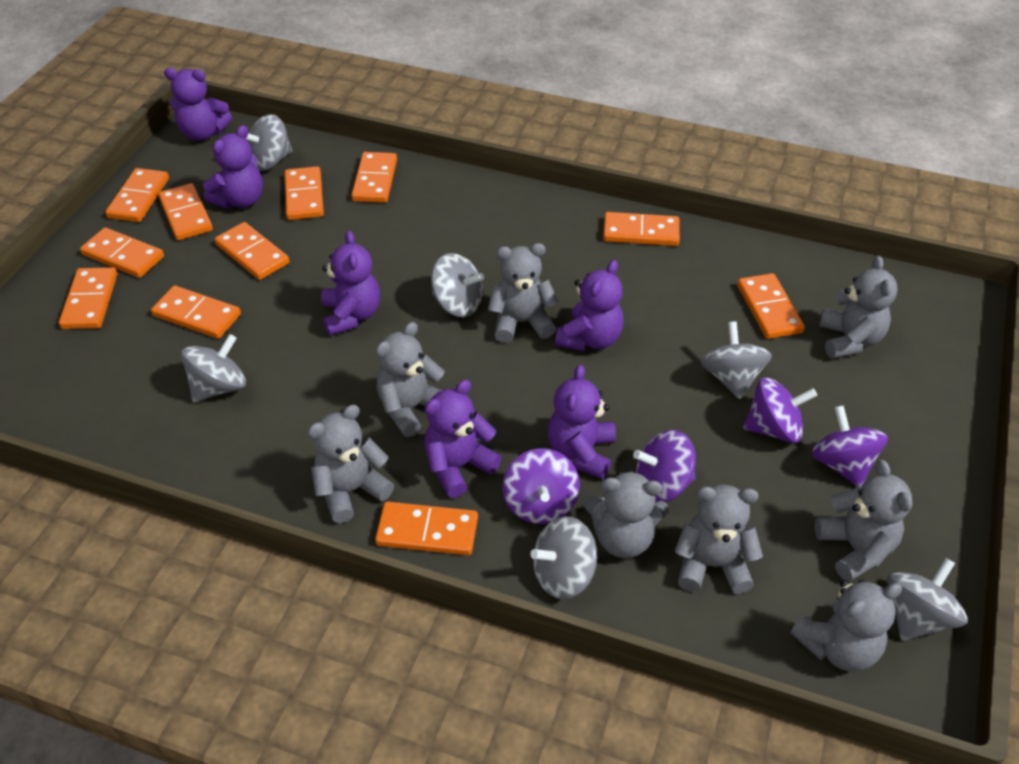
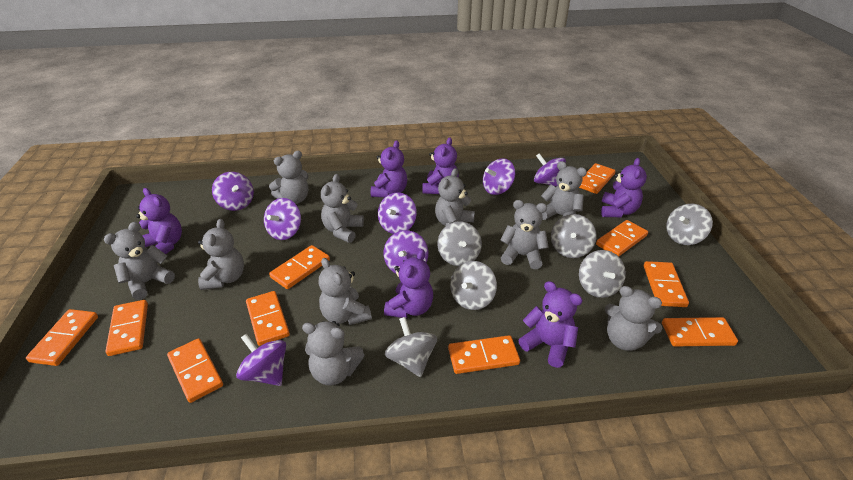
grey teddy bear: 8 -> 10
orange domino: 11 -> 10
purple spinning top: 4 -> 7

